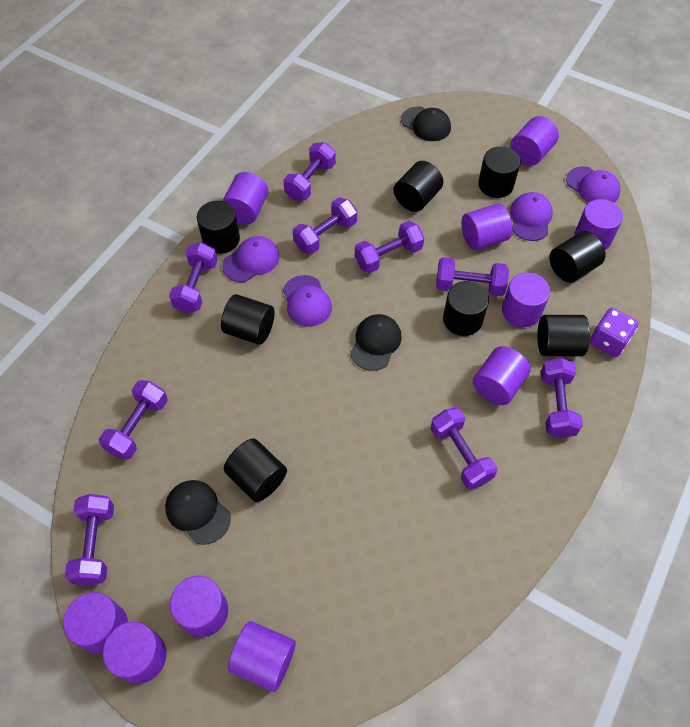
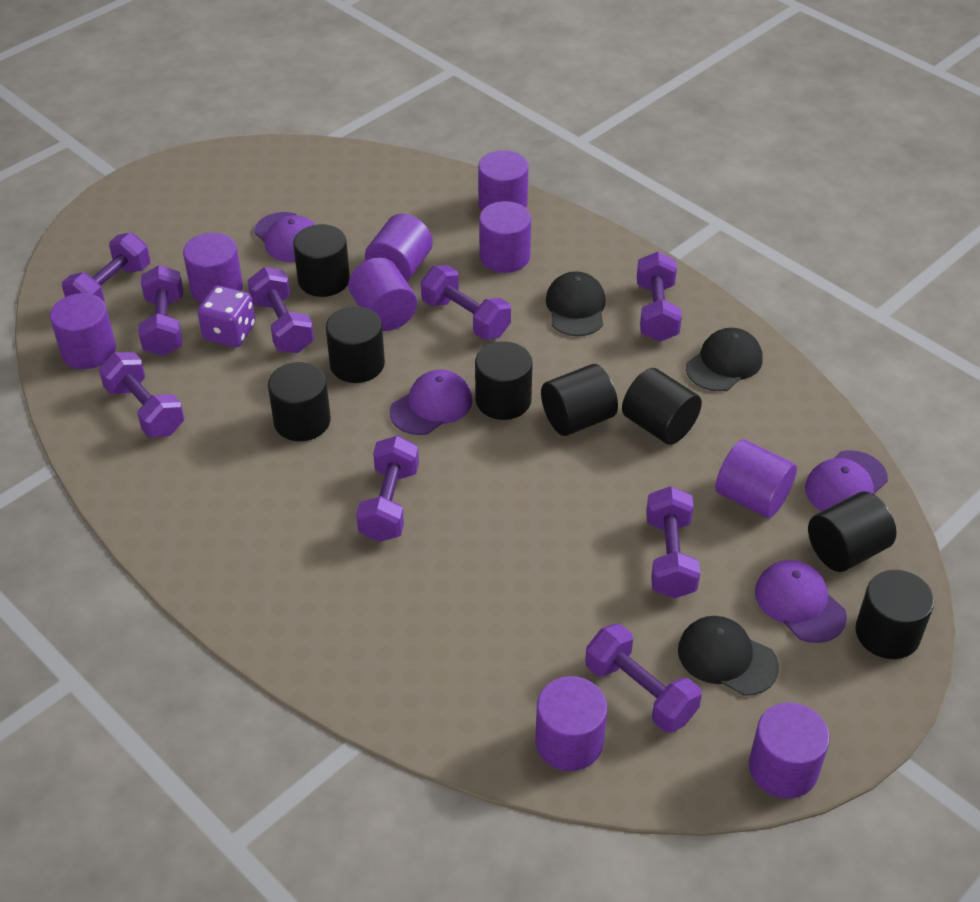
purple cylinder: 10 -> 9

